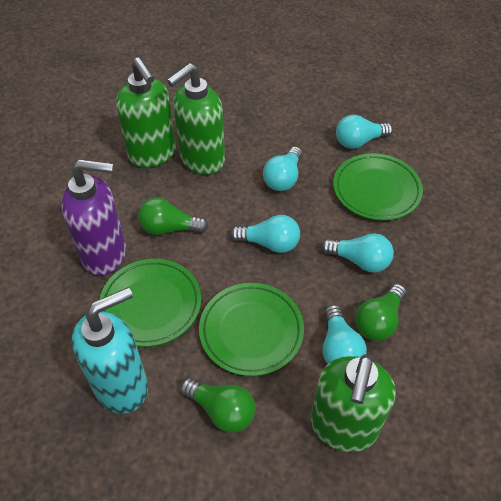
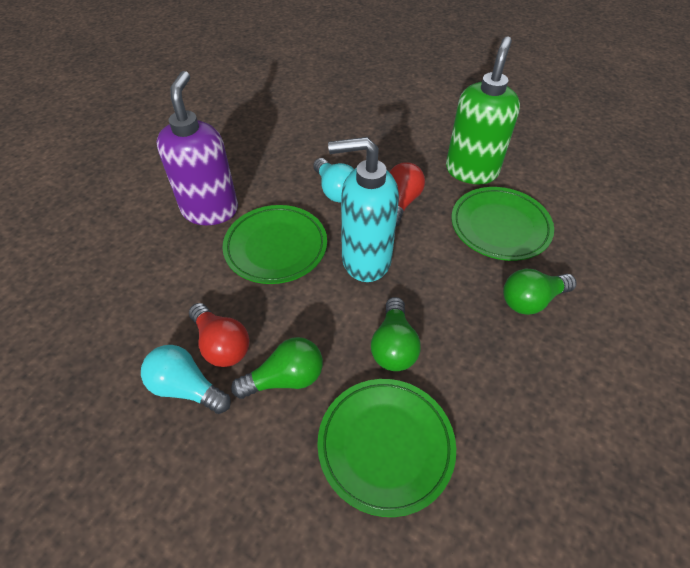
green soap dispenser: 3 -> 1
red light bulb: 0 -> 2
turquoise light bulb: 5 -> 2

